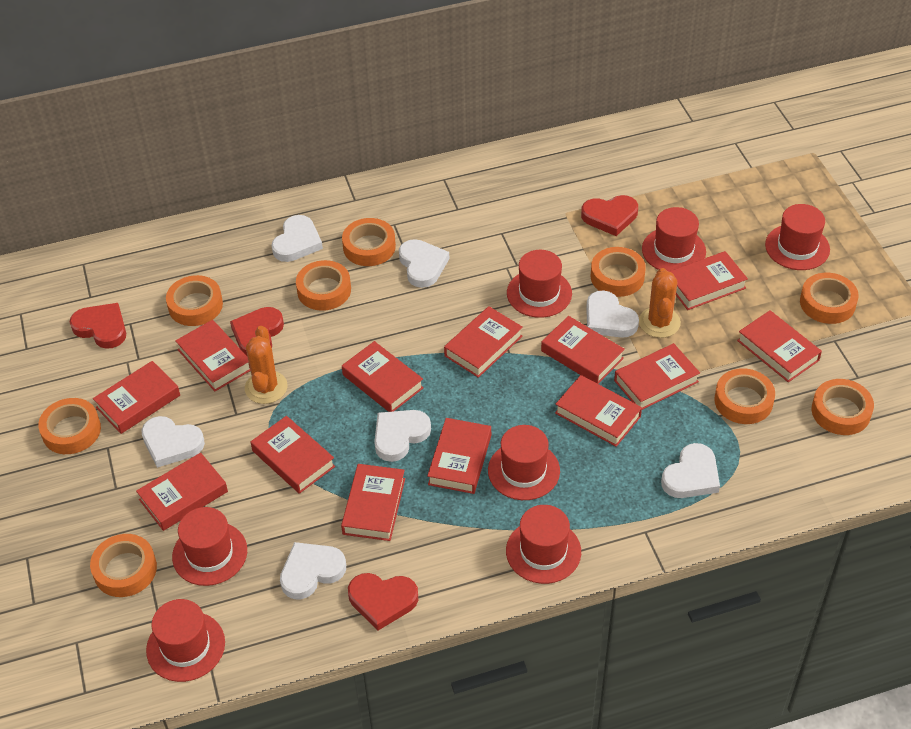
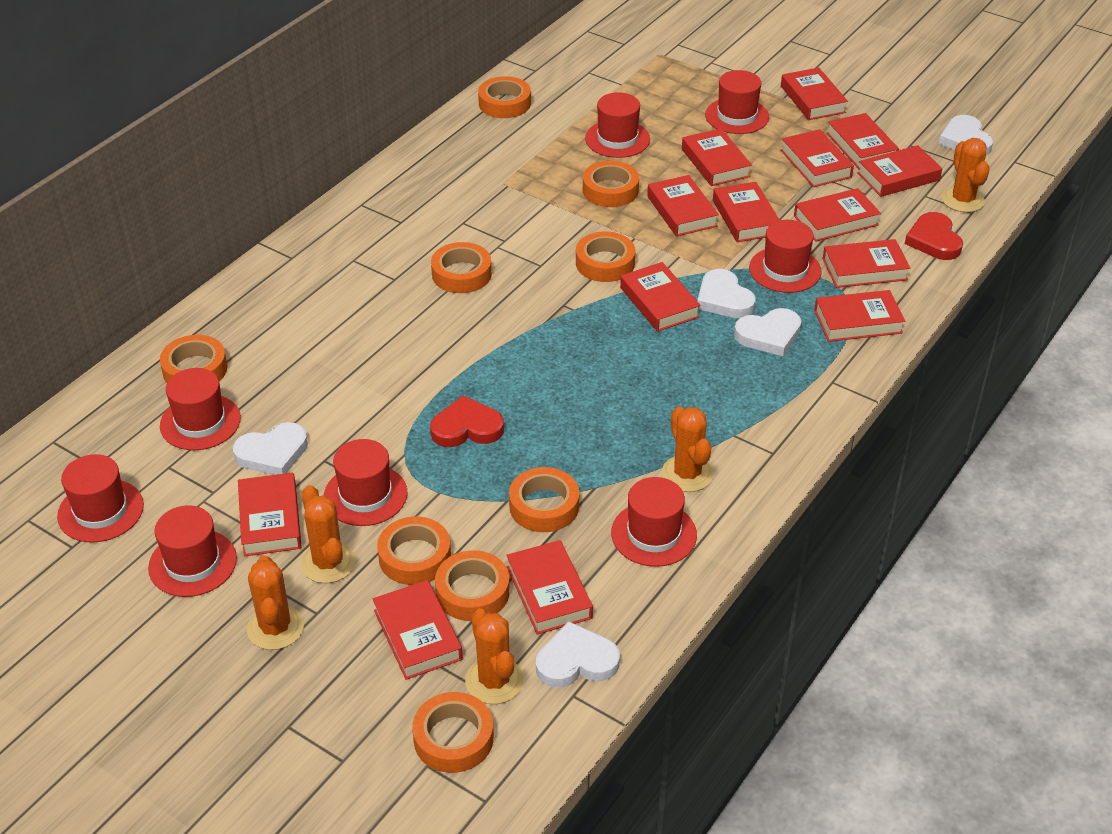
orange cactus: 2 -> 5
red book: 13 -> 14
red hat: 7 -> 8
red heart: 4 -> 2
white heart: 7 -> 5

